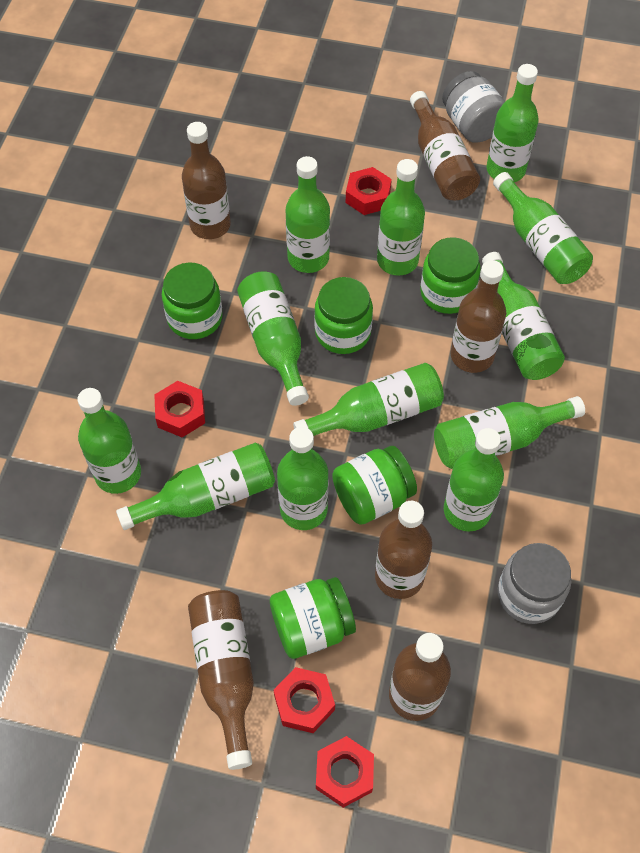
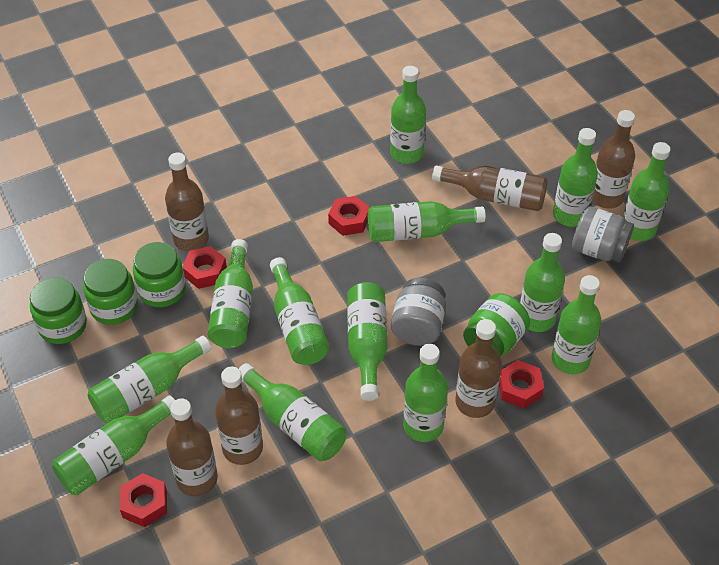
green bottle: 12 -> 13
green jar: 5 -> 4

